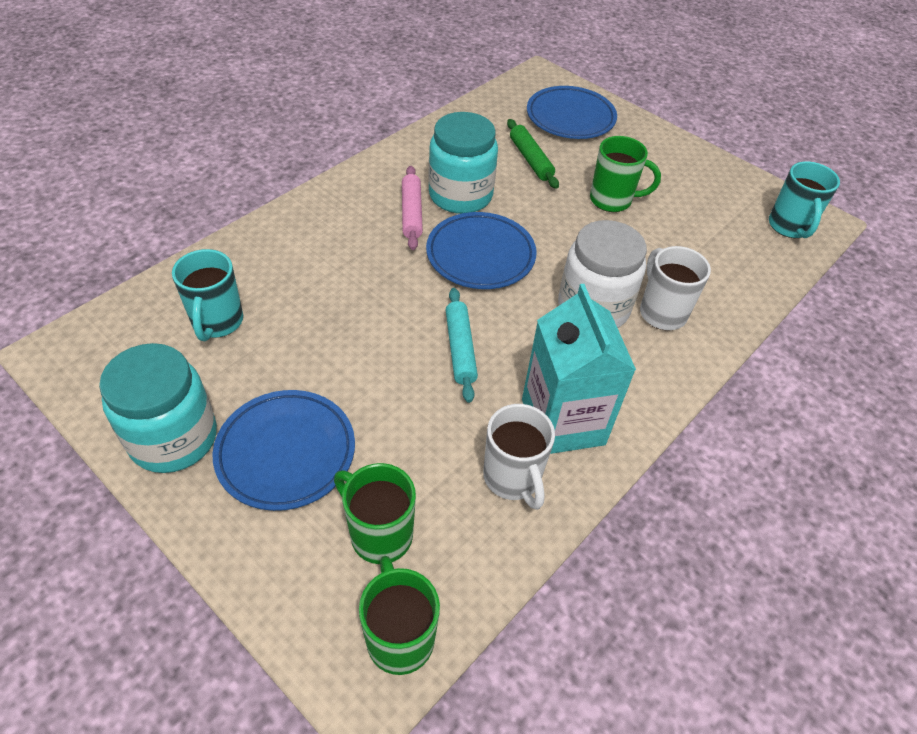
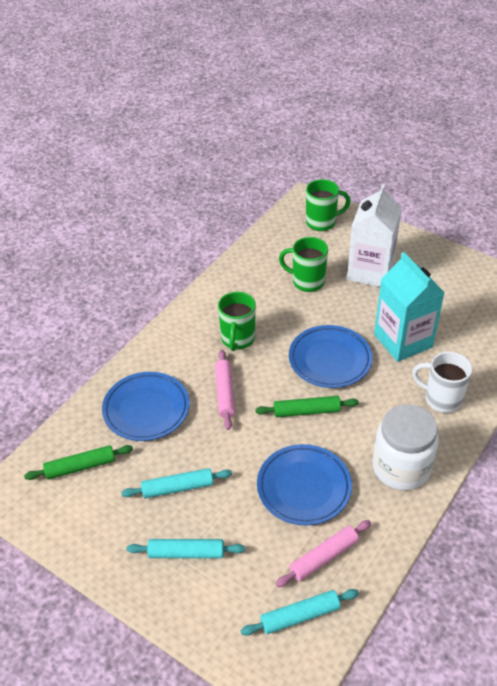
green rolling pin: 1 -> 2
pink rolling pin: 1 -> 2
turquoise jar: 2 -> 0
turquoise mug: 2 -> 0
turquoise rolling pin: 1 -> 3
white carton: 0 -> 1
white mug: 2 -> 1

